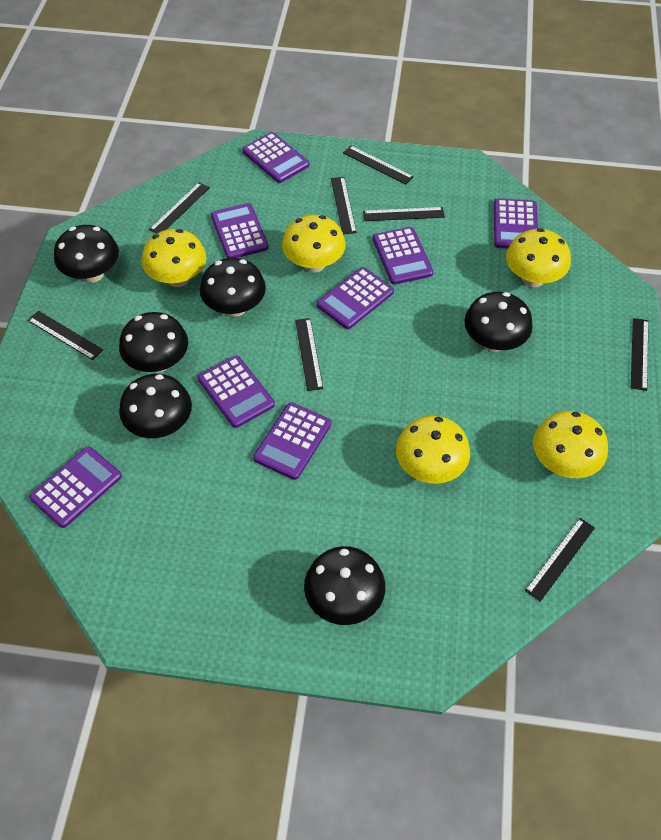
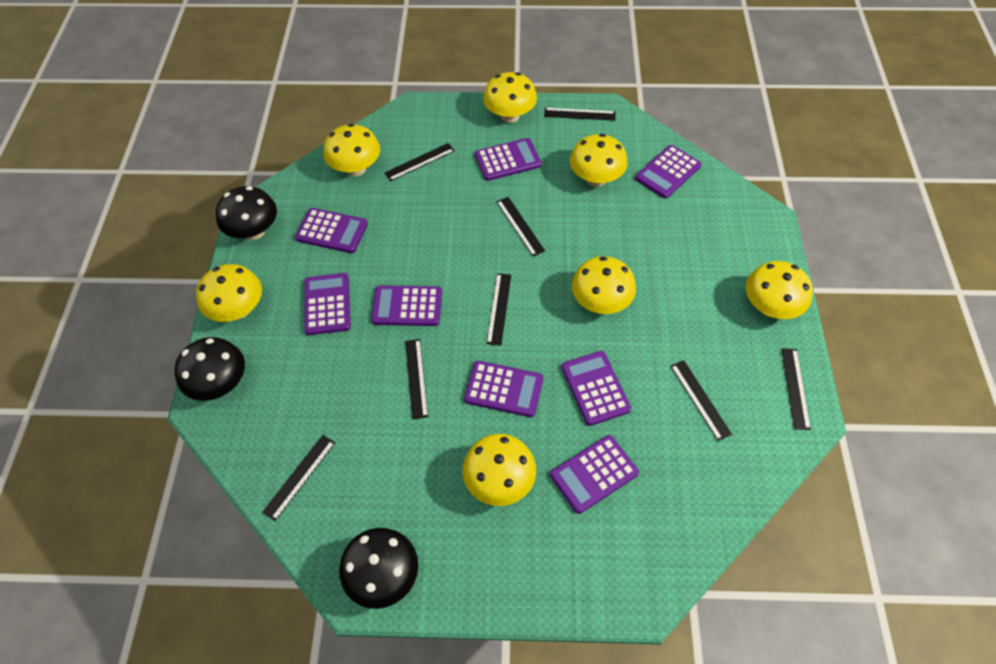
black mushroom: 6 -> 3
yellow mushroom: 5 -> 7

